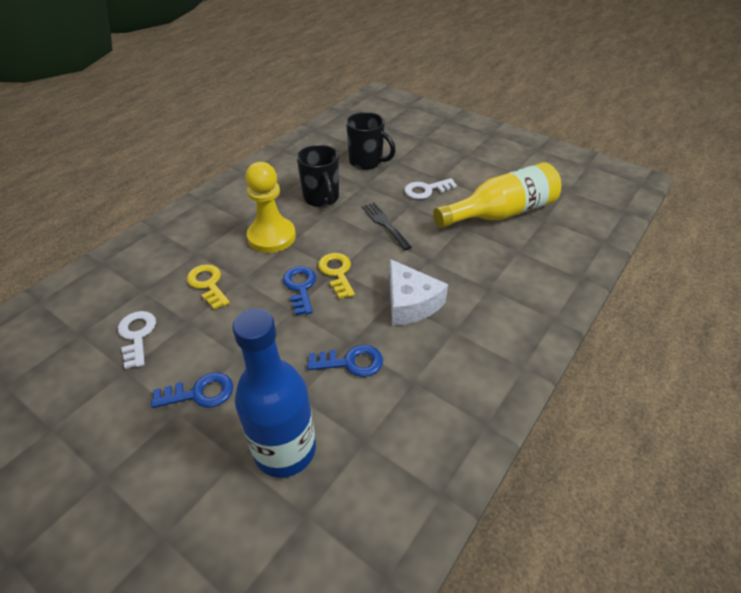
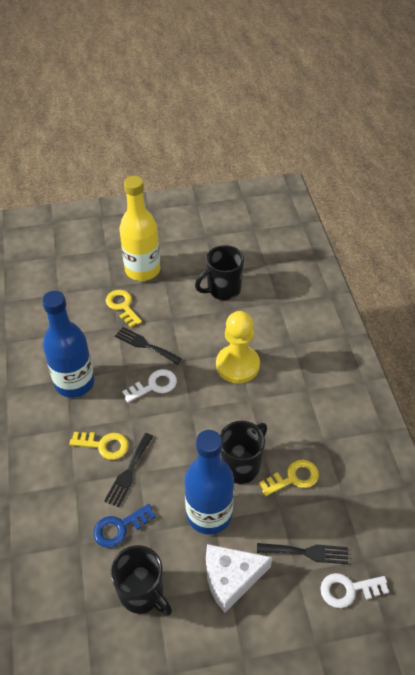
black fork: 1 -> 3
black mug: 2 -> 3
blue bottle: 1 -> 2
blue key: 3 -> 1
yellow key: 2 -> 3

